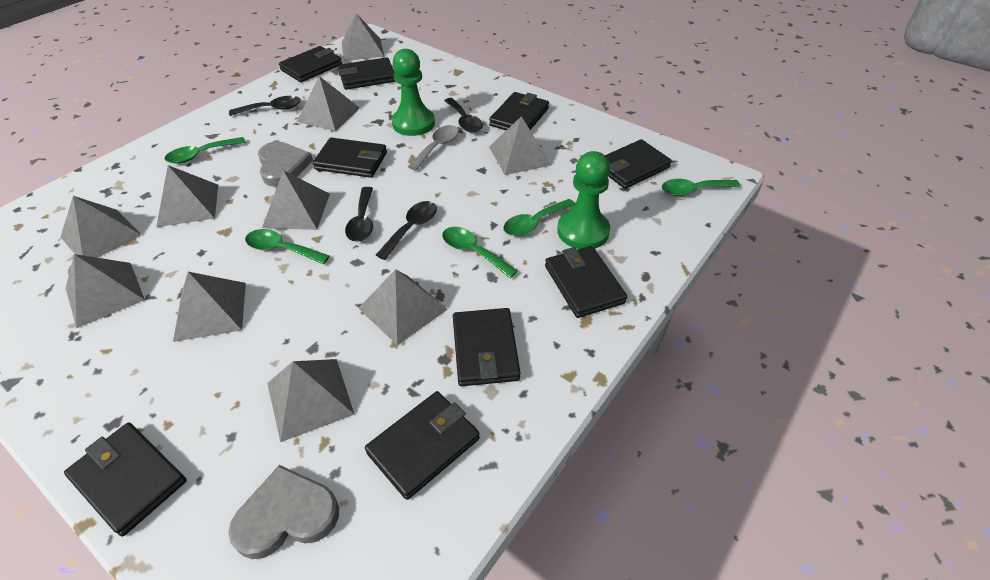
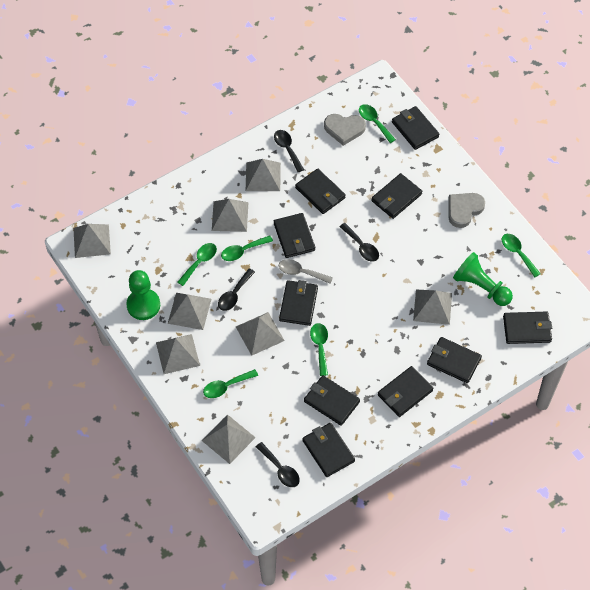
black wallet: 9 -> 10
green spoon: 5 -> 6
grey pyramid: 10 -> 8

